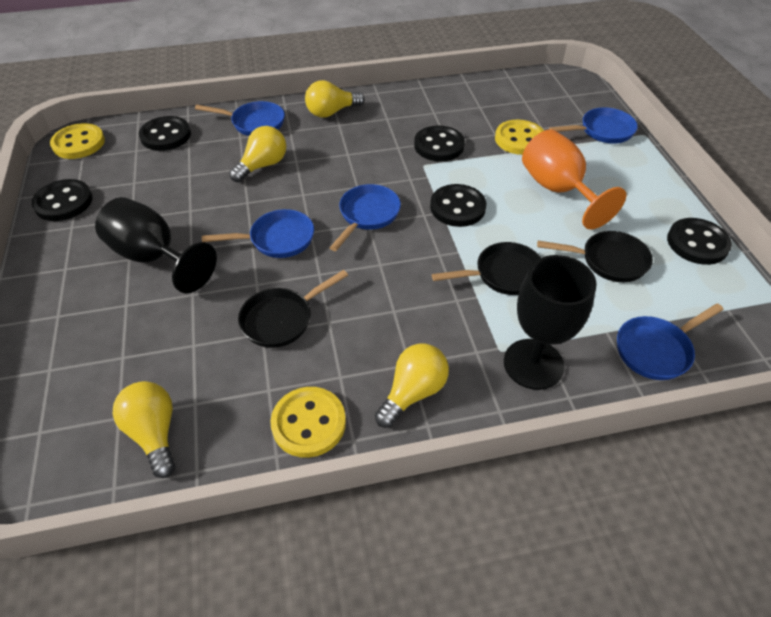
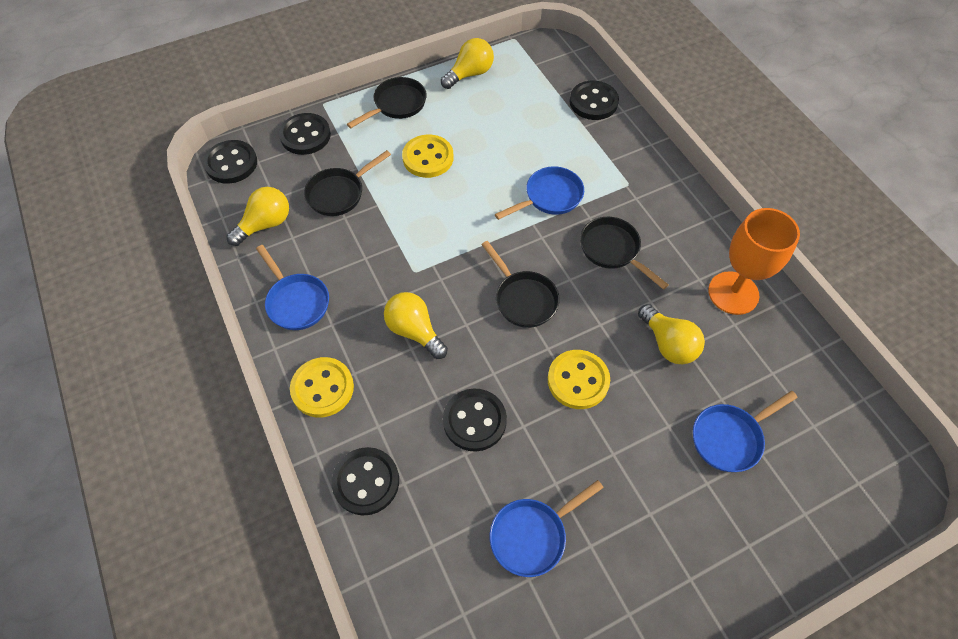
black goblet: 2 -> 0
black pan: 3 -> 4
blue pan: 5 -> 4

